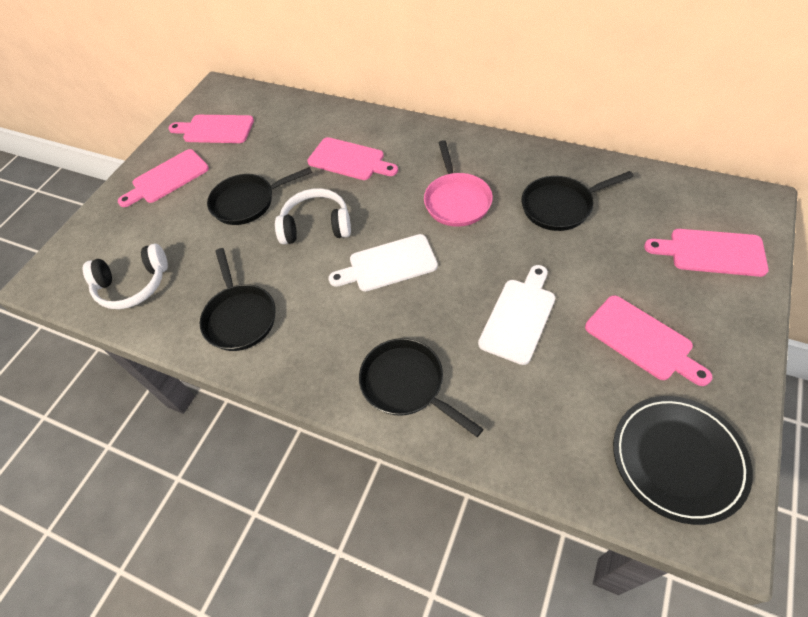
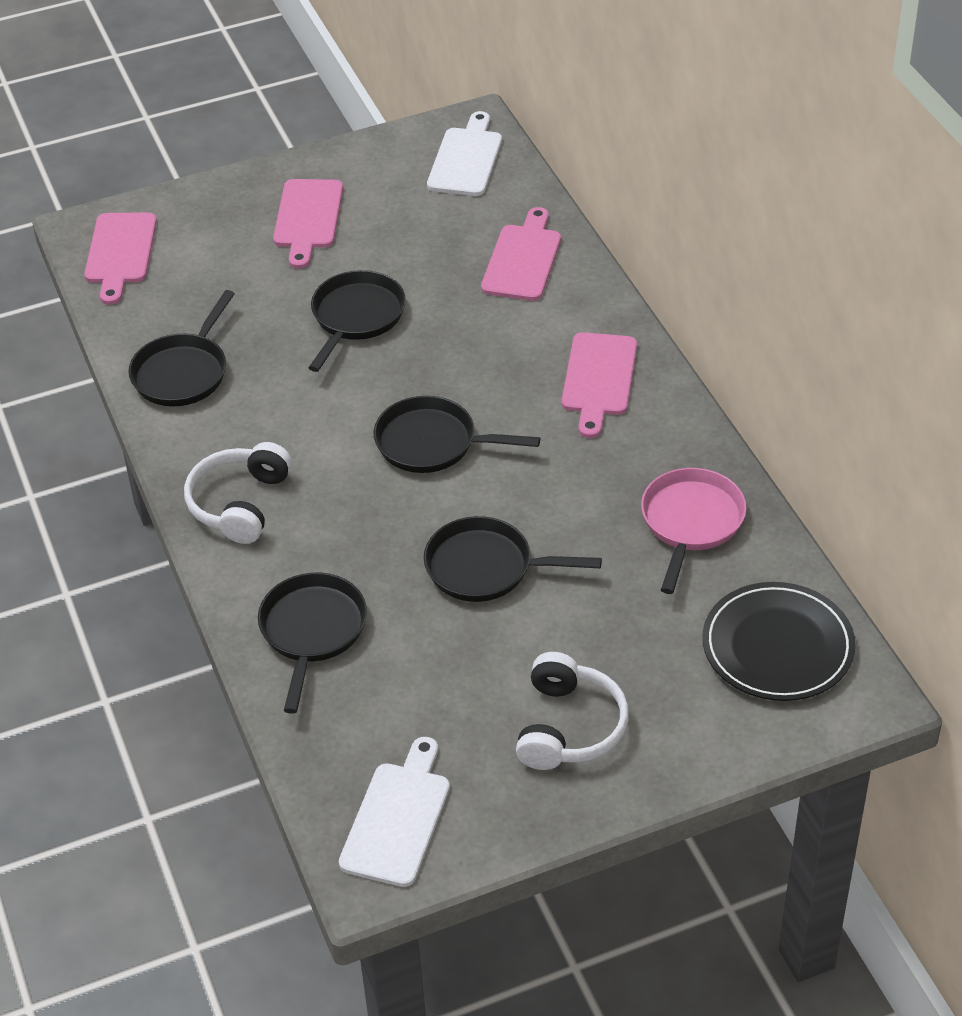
black pan: 4 -> 5
pink cutting board: 5 -> 4

